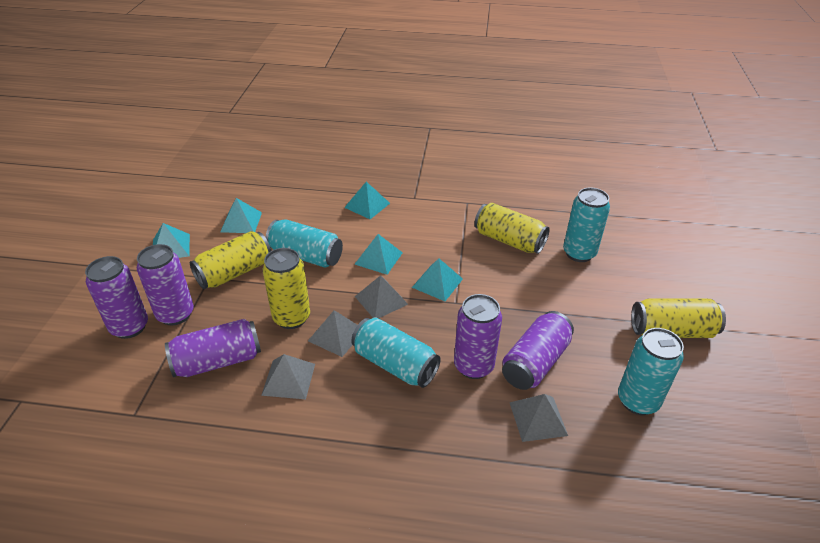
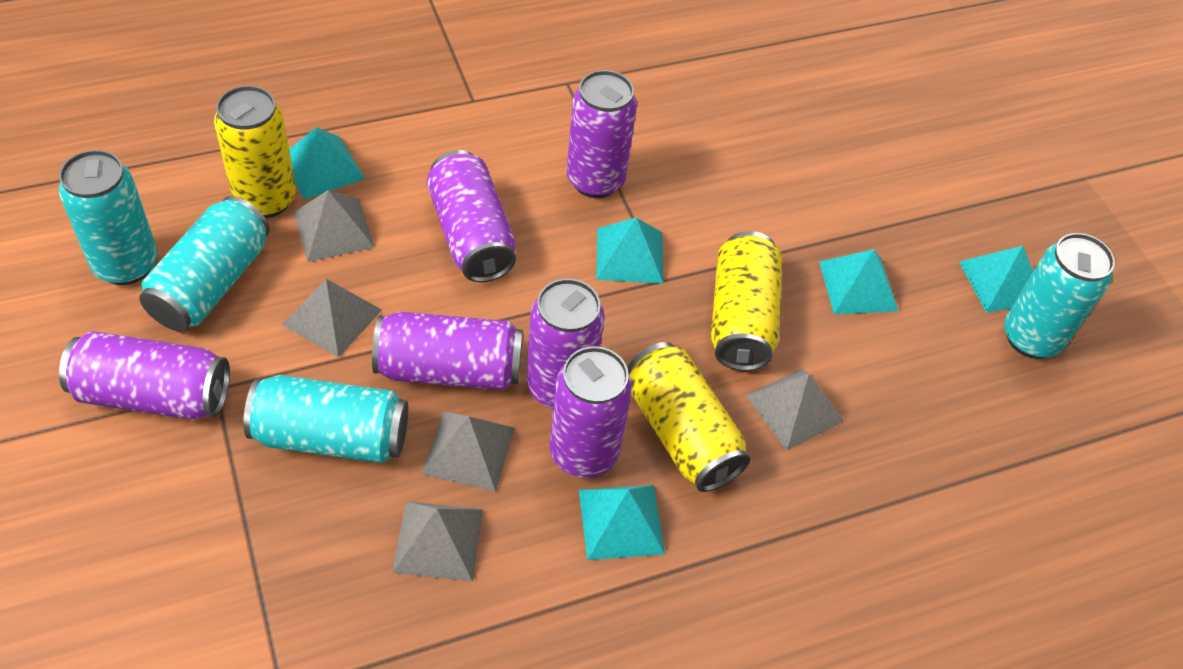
grey pyramid: 4 -> 5
purple can: 5 -> 6
yellow can: 4 -> 3

